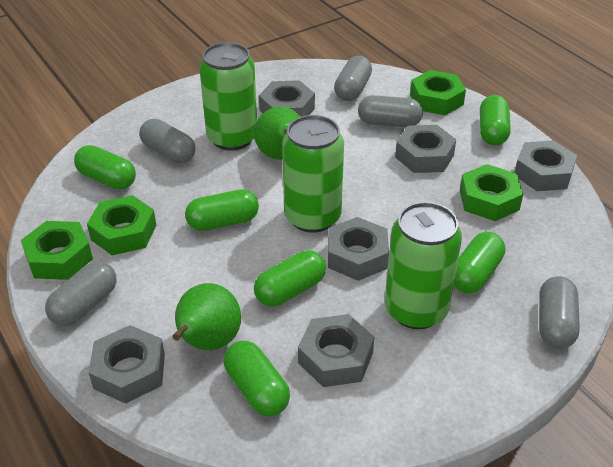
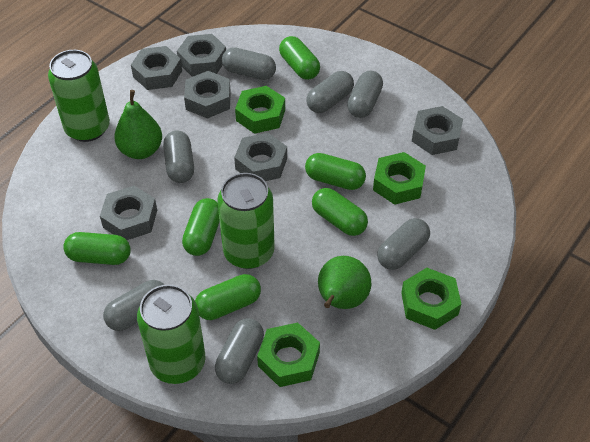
grey capsule: 5 -> 7

